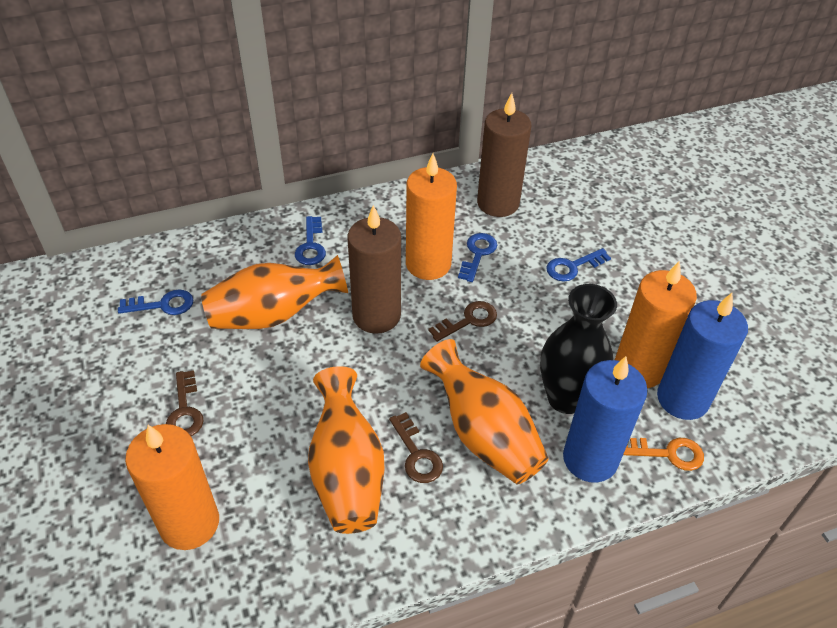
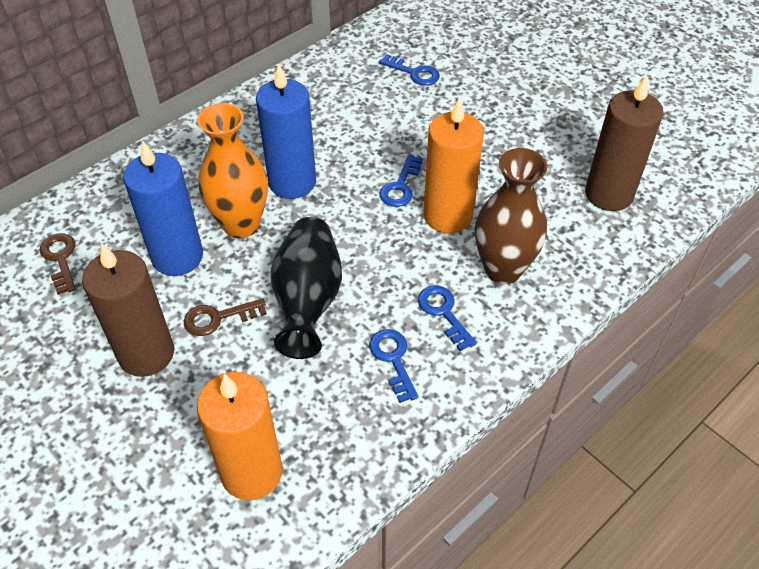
brown key: 3 -> 2
brown vase: 0 -> 1
orange candle: 3 -> 2
orange key: 1 -> 0
orange vase: 3 -> 1

